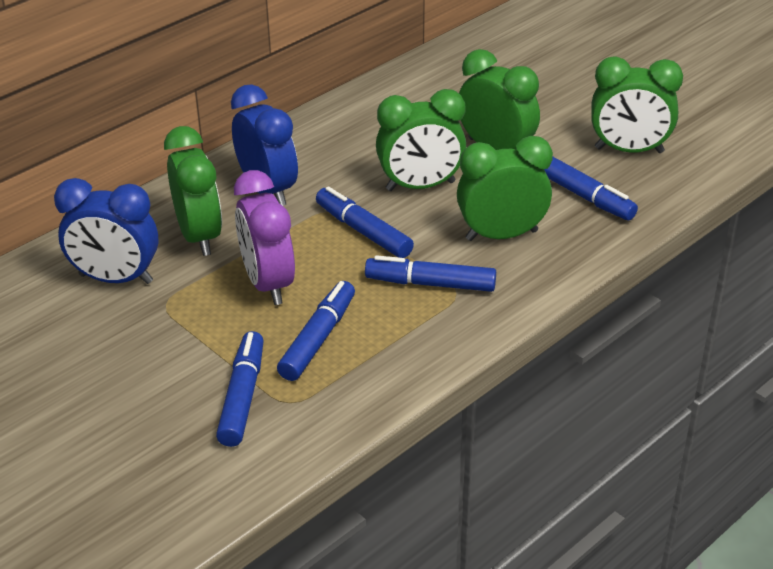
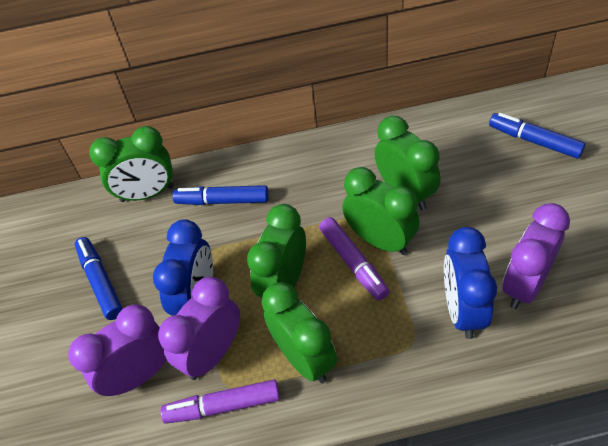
blue marker: 5 -> 3
purple clock: 1 -> 3
purple marker: 0 -> 2

